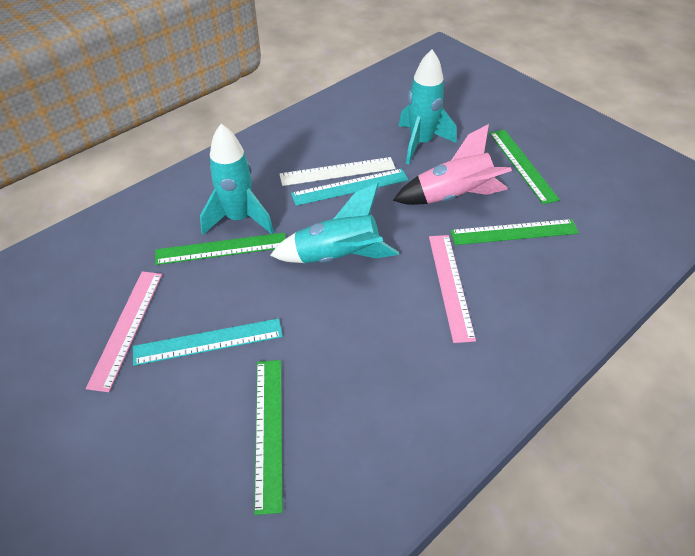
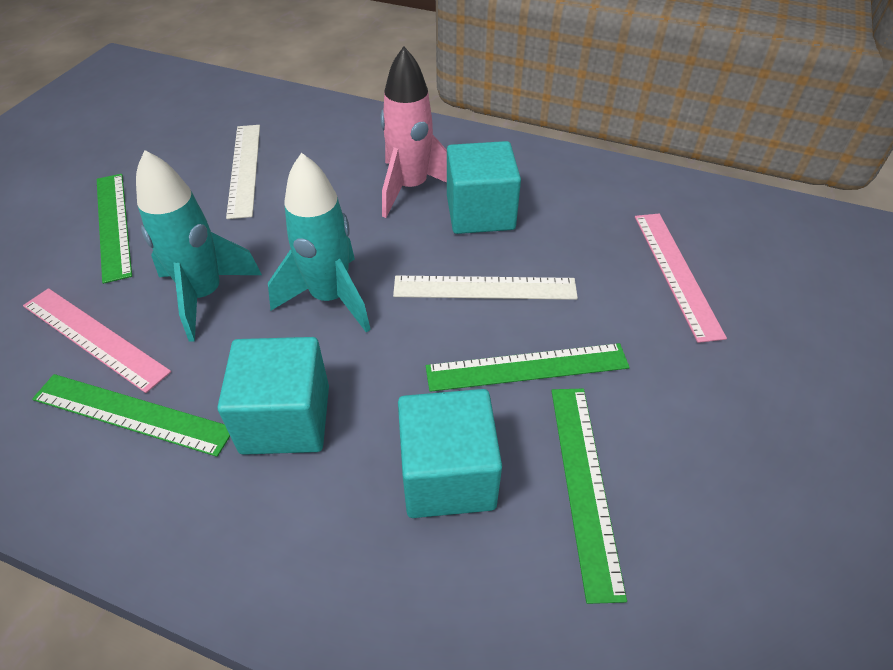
turquoise cube: 0 -> 3
turquoise rocket: 3 -> 2
turquoise ruler: 2 -> 0
white ruler: 1 -> 2

